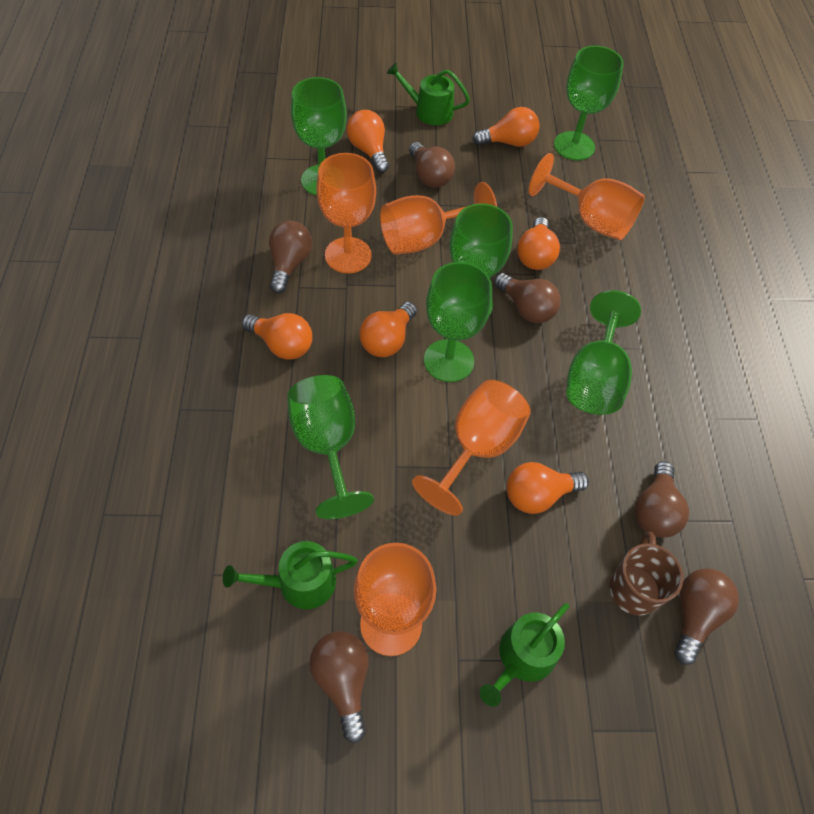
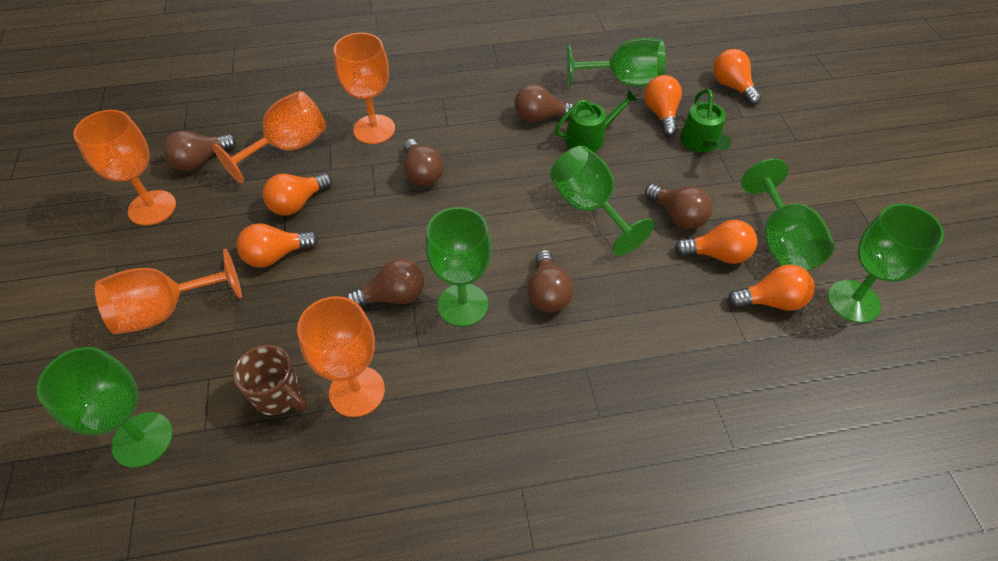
green watering can: 3 -> 2

